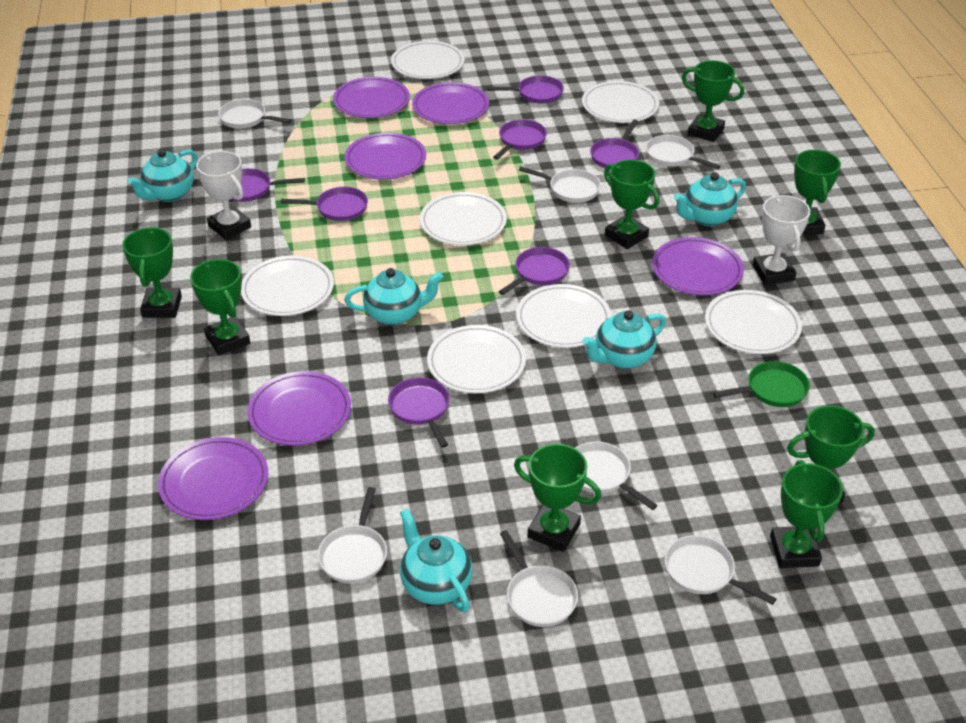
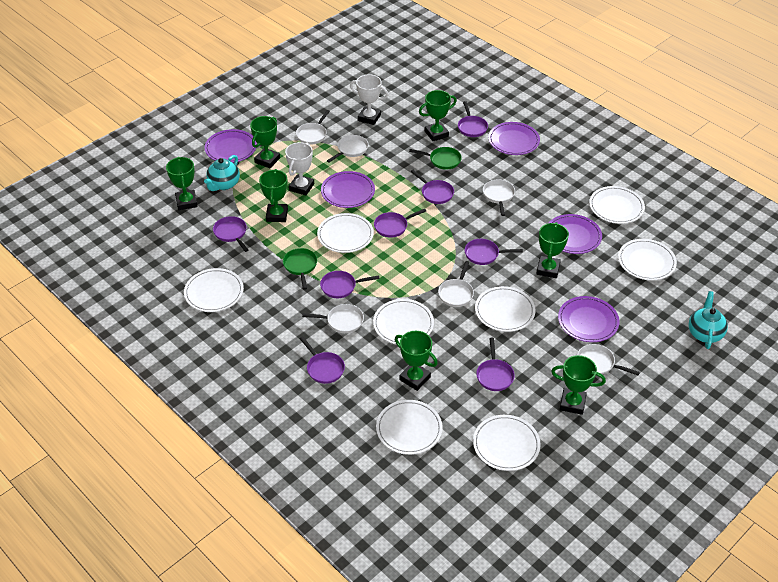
green pan: 1 -> 2
green trophy: 8 -> 7
purple pan: 7 -> 8
purple plate: 6 -> 5
turquoise teapot: 5 -> 2
white pan: 7 -> 6
white plate: 7 -> 8

